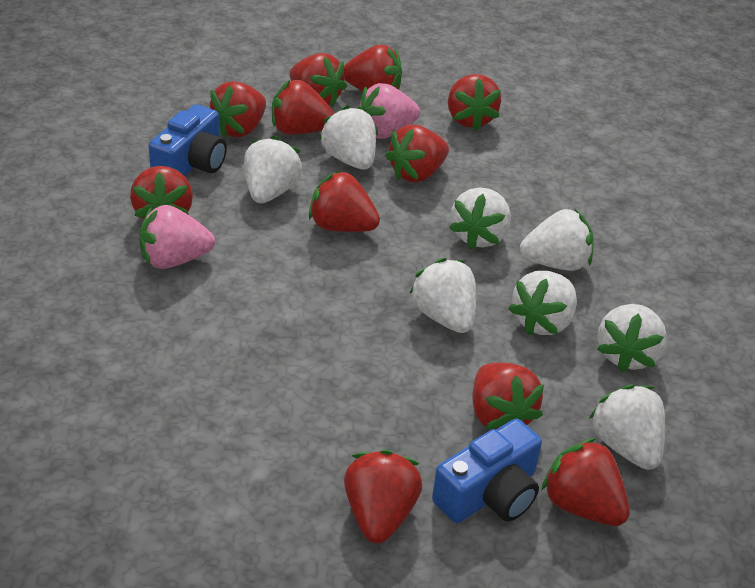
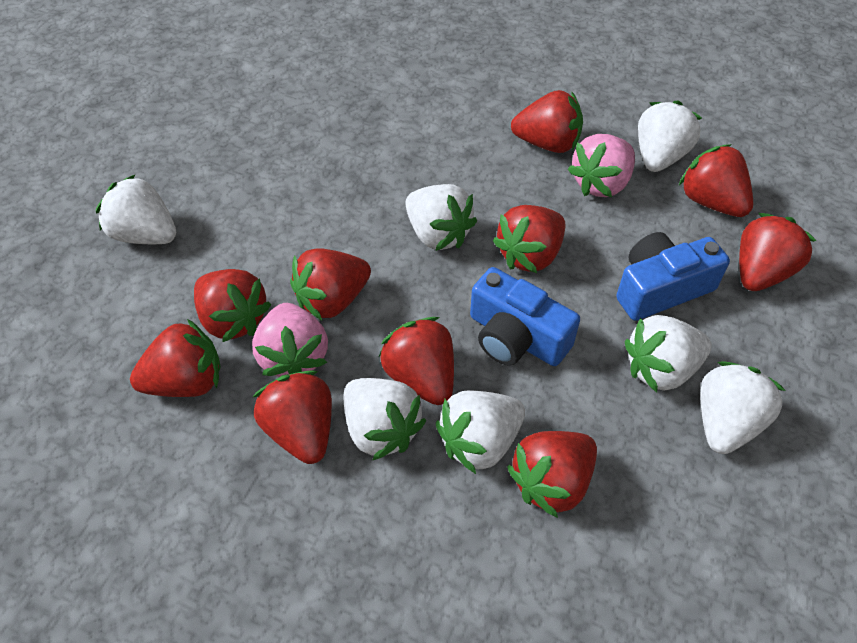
red strawberry: 11 -> 10
white strawberry: 8 -> 7

